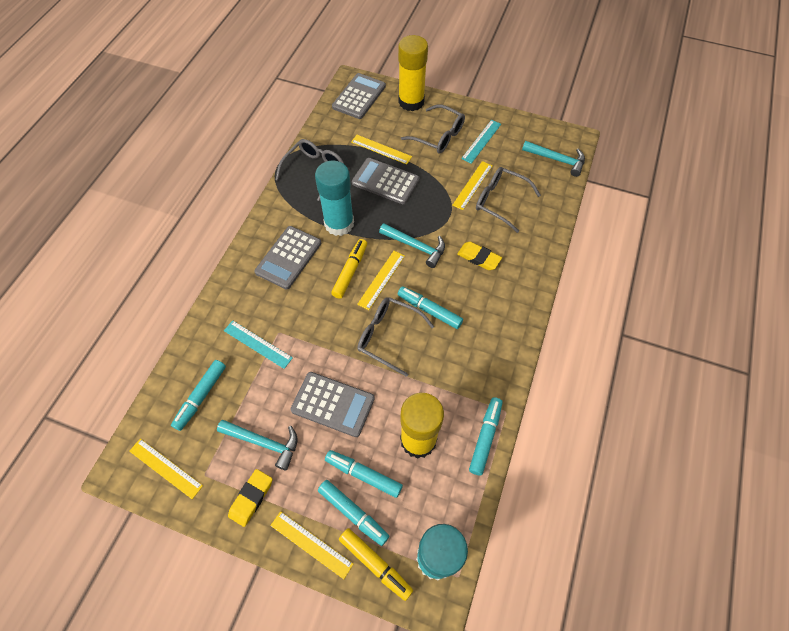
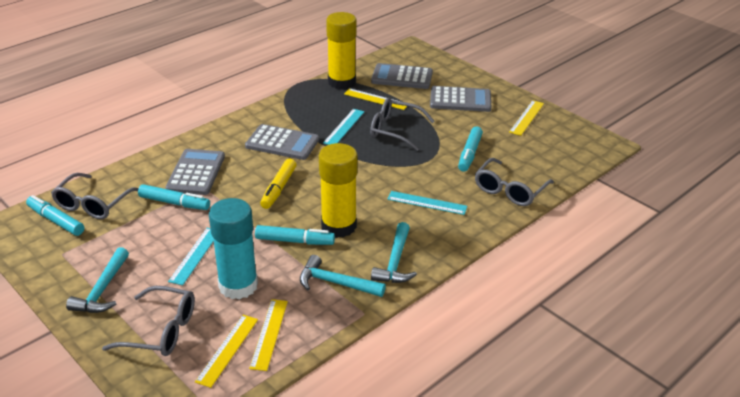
turquoise glue stick: 2 -> 1
turquoise marker: 5 -> 4
turquoise ruler: 2 -> 3
yellow eraser: 2 -> 0
yellow marker: 2 -> 1
yellow ruler: 5 -> 4

